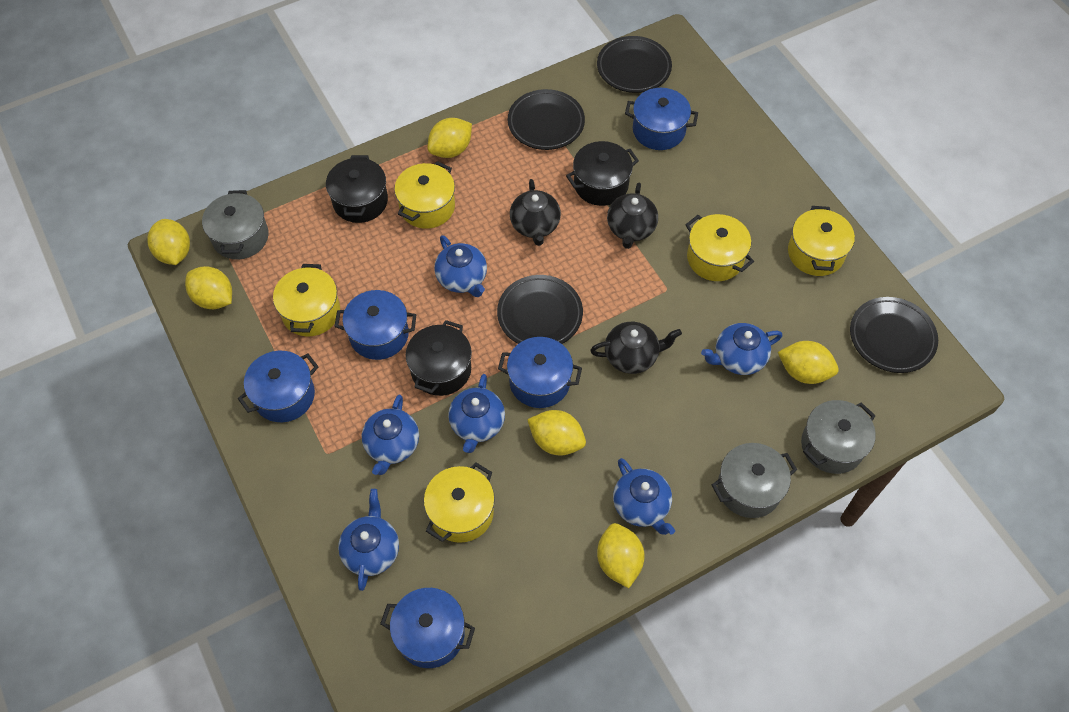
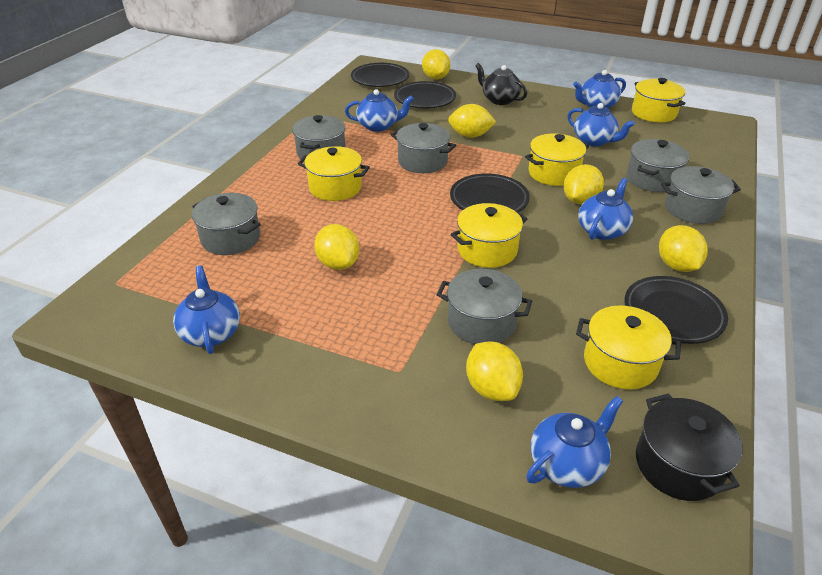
black pot: 3 -> 1
black teapot: 3 -> 1
blue pot: 5 -> 0
grey pot: 3 -> 6

